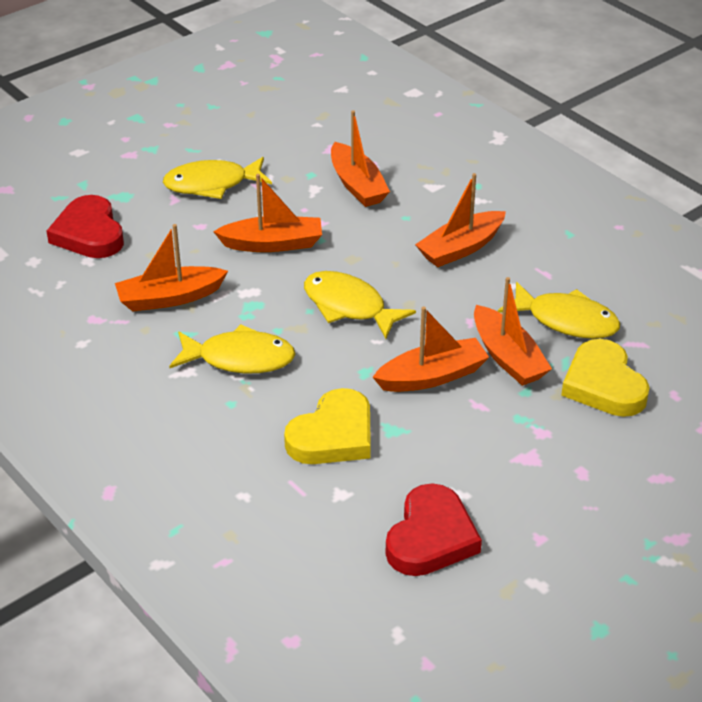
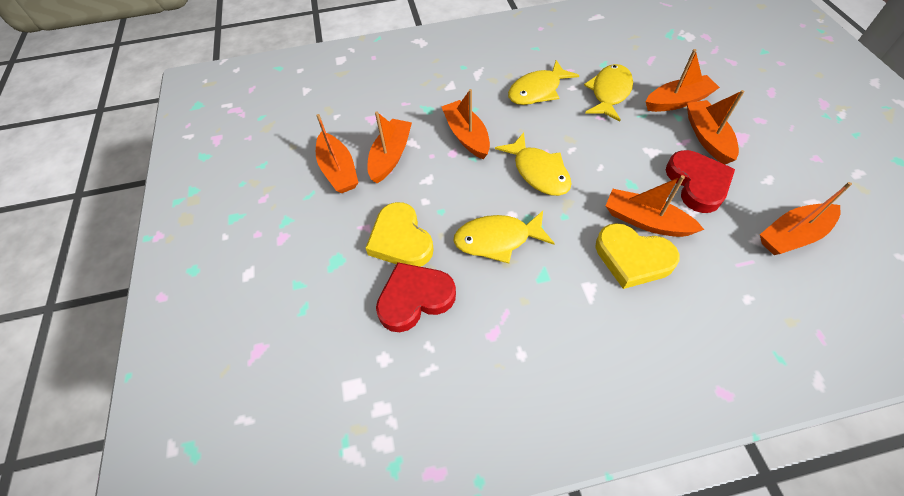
orange boat: 6 -> 7

